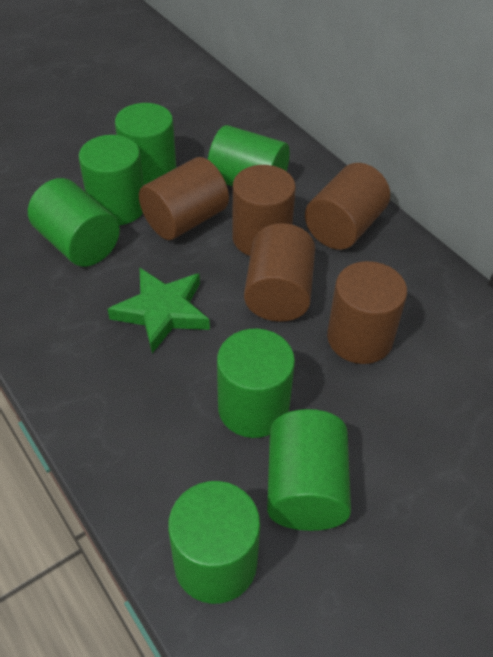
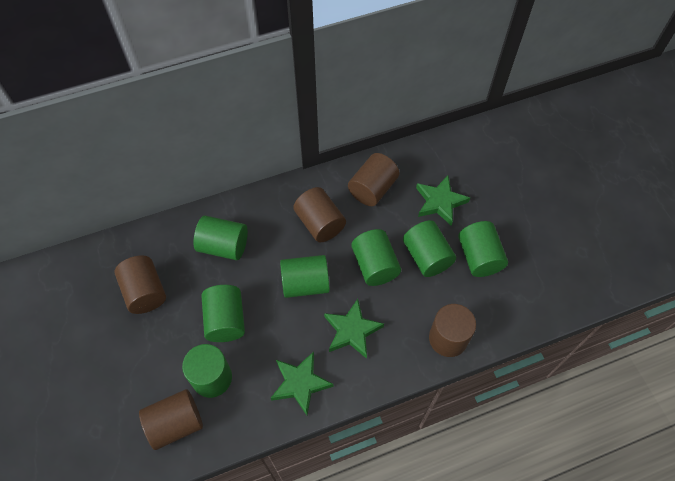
green star: 1 -> 3

